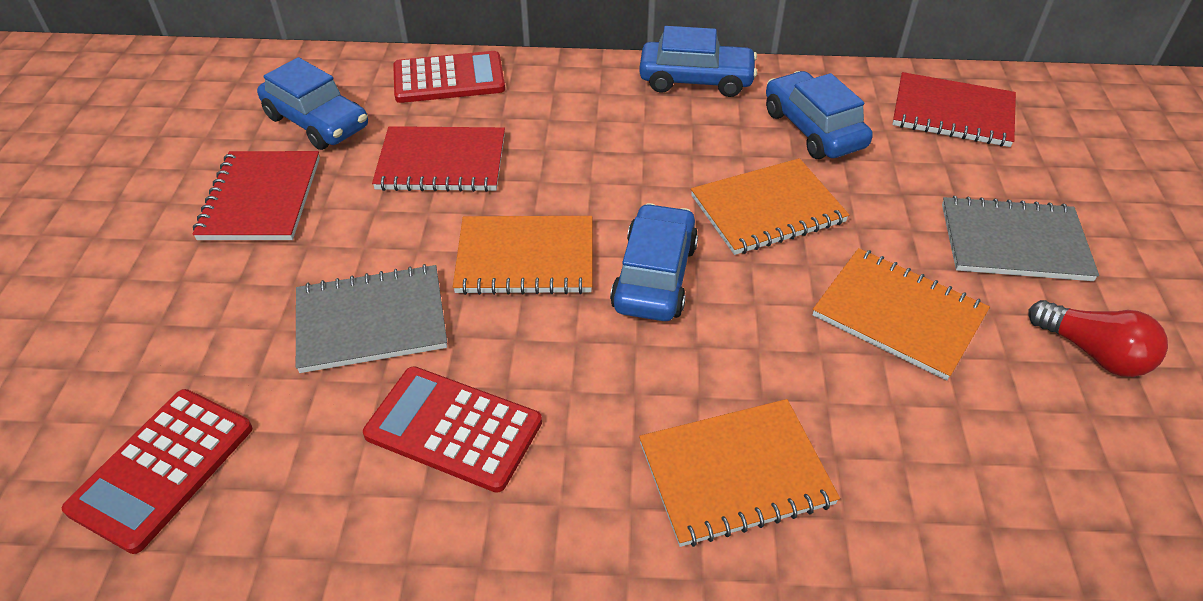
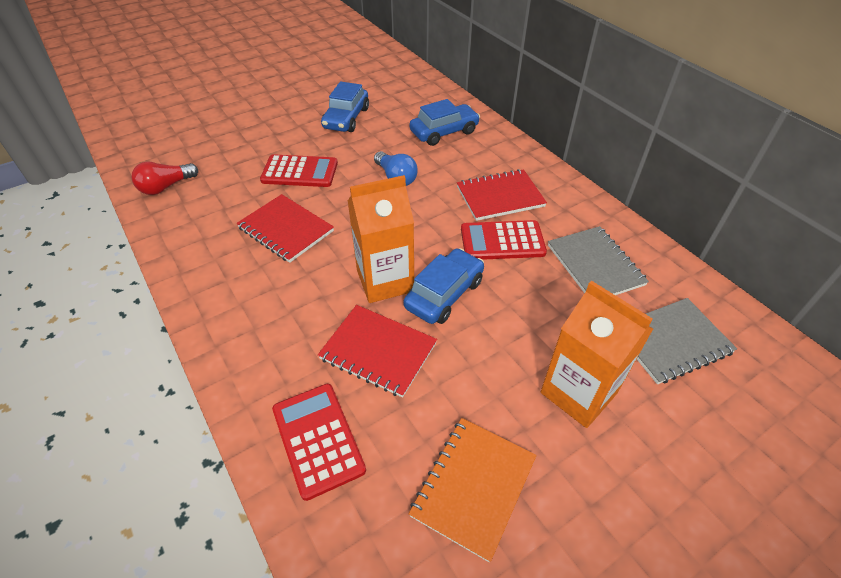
blue car: 4 -> 3
blue light bulb: 0 -> 1
orange carton: 0 -> 2
orange notebook: 4 -> 1

